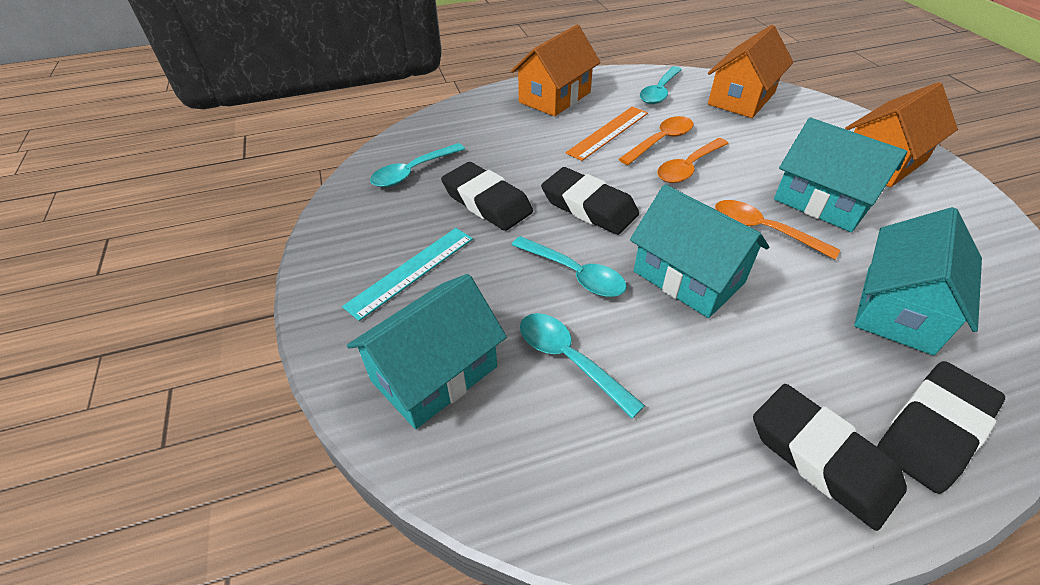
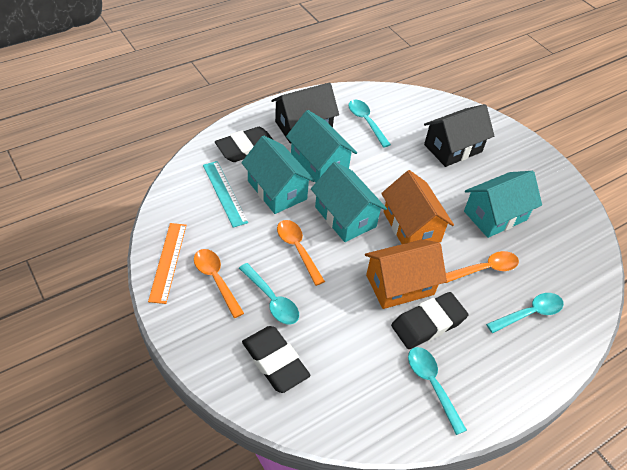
black eraser: 4 -> 3
black house: 0 -> 2
orange house: 3 -> 2

